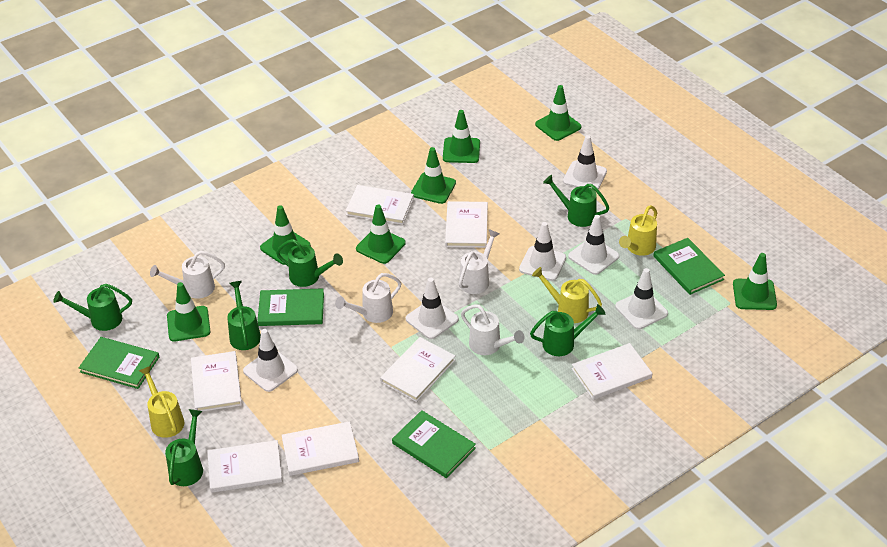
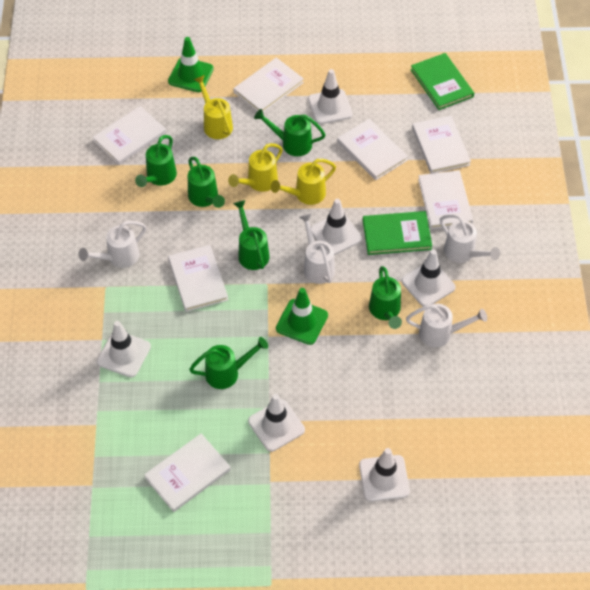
green book: 4 -> 2
green traffic cone: 7 -> 2

